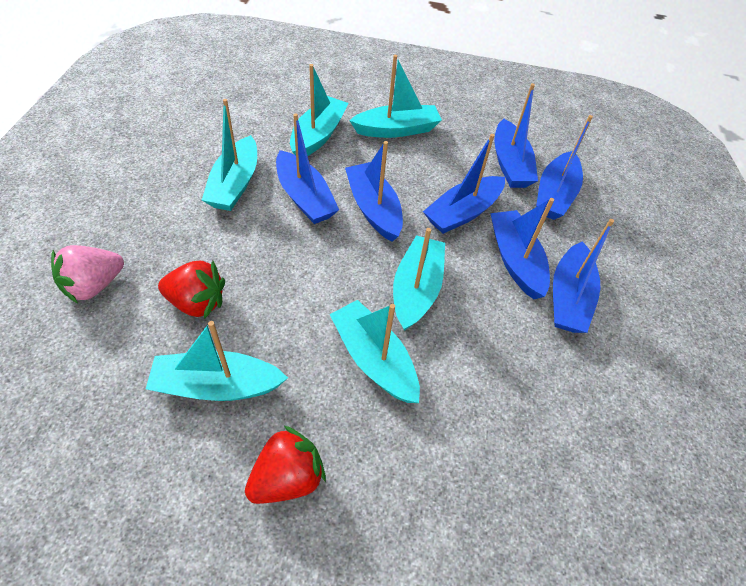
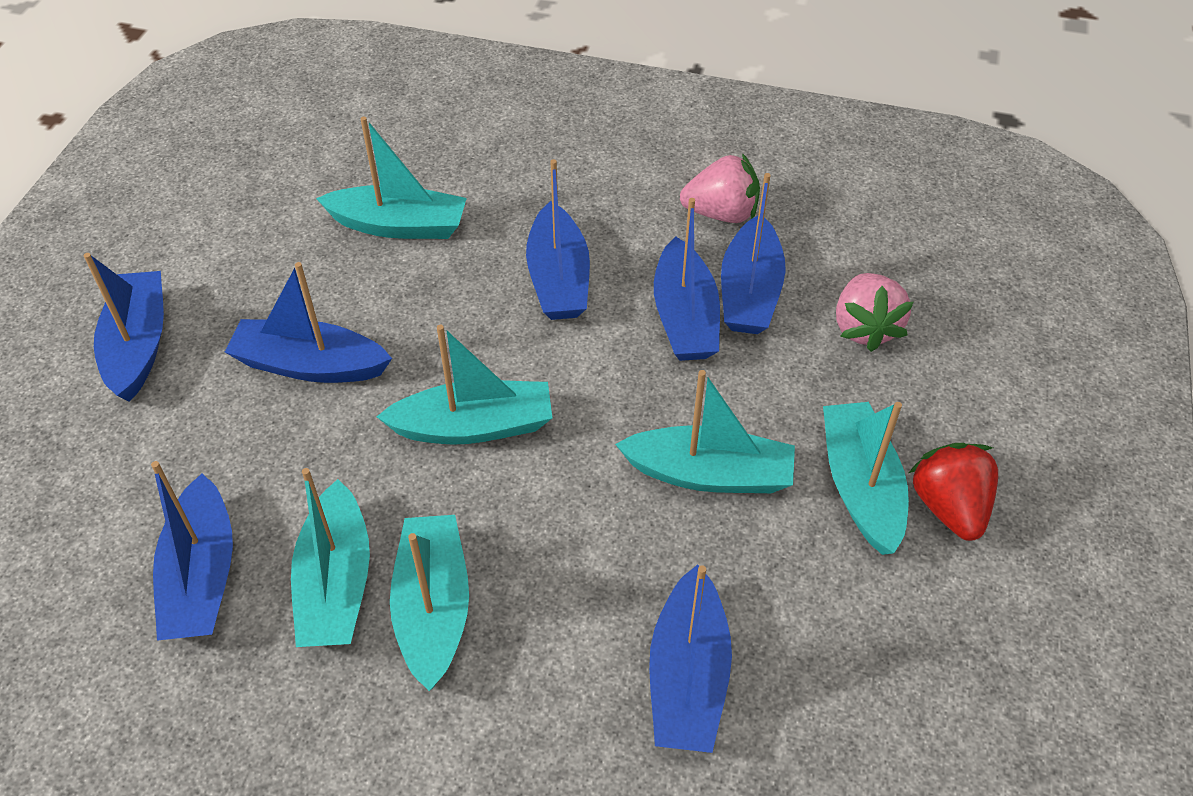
pink strawberry: 1 -> 2
red strawberry: 2 -> 1

